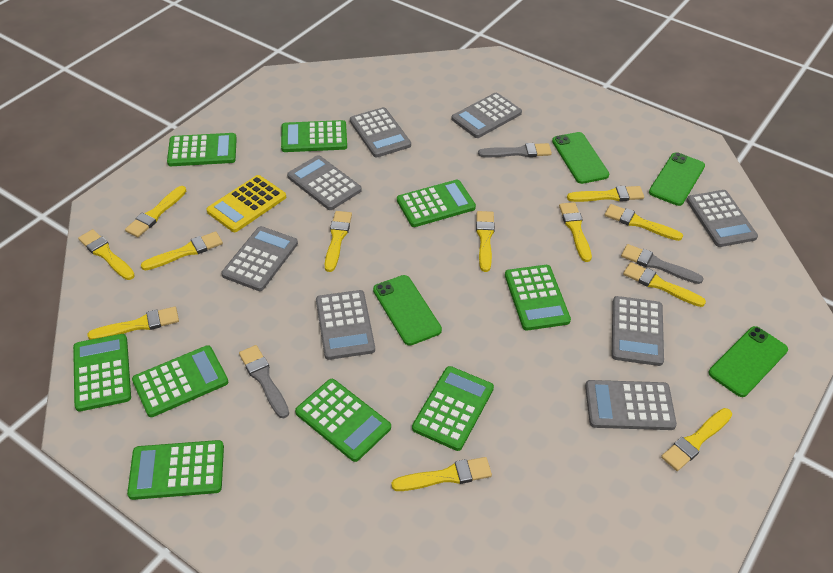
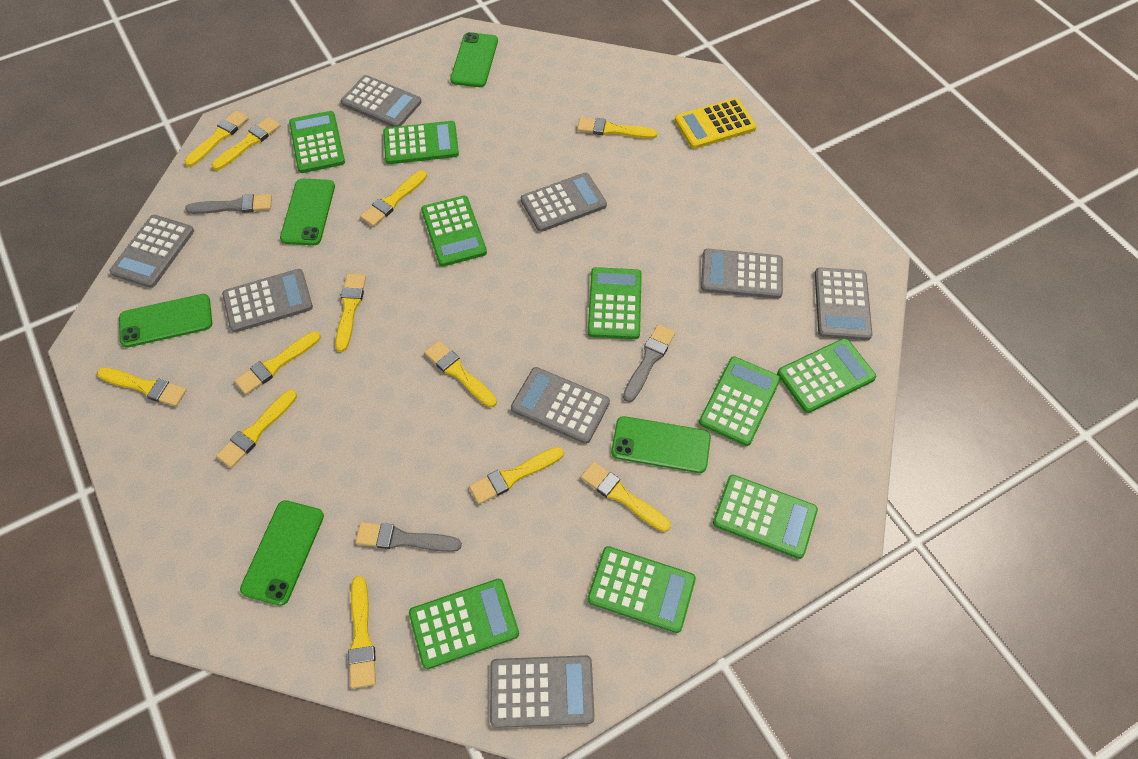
green phone: 4 -> 5

